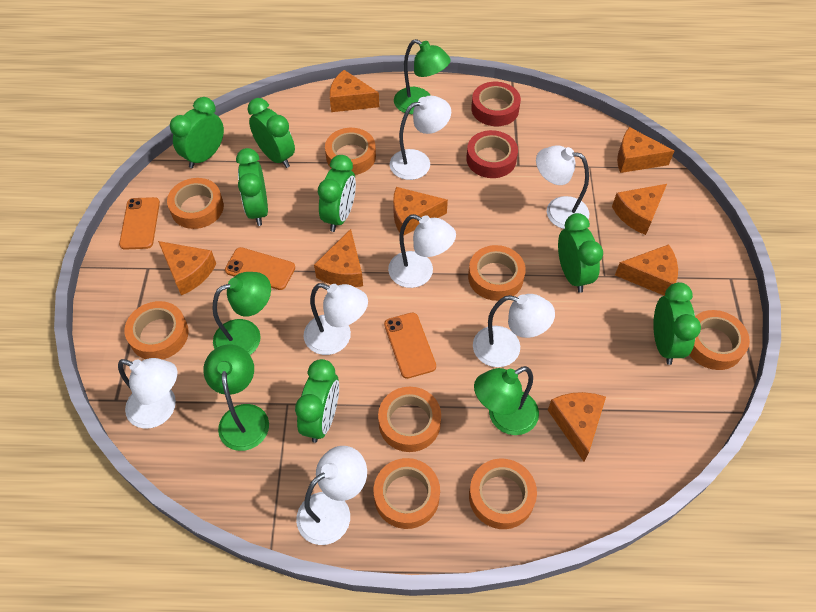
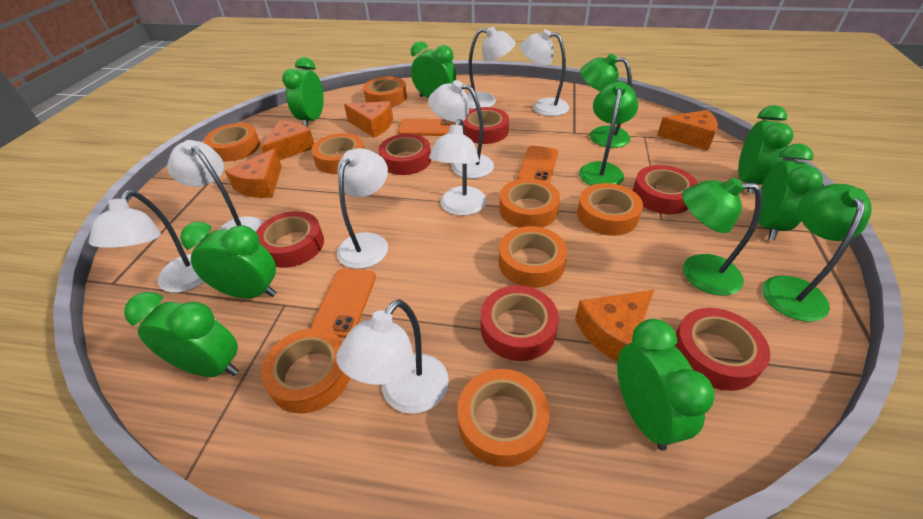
orange cheese: 8 -> 5
red tape: 2 -> 6
white lamp: 7 -> 8

